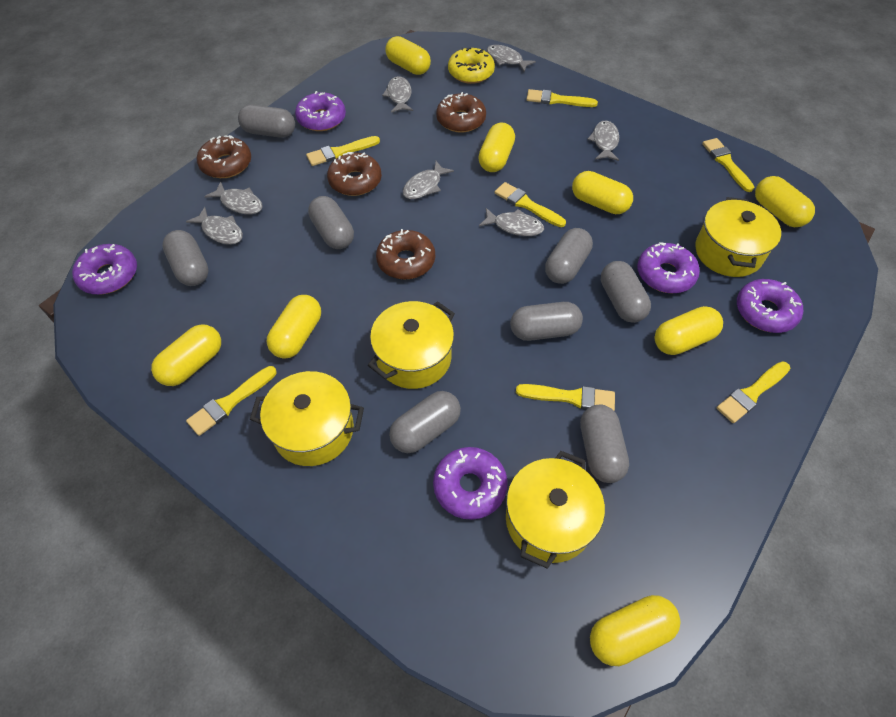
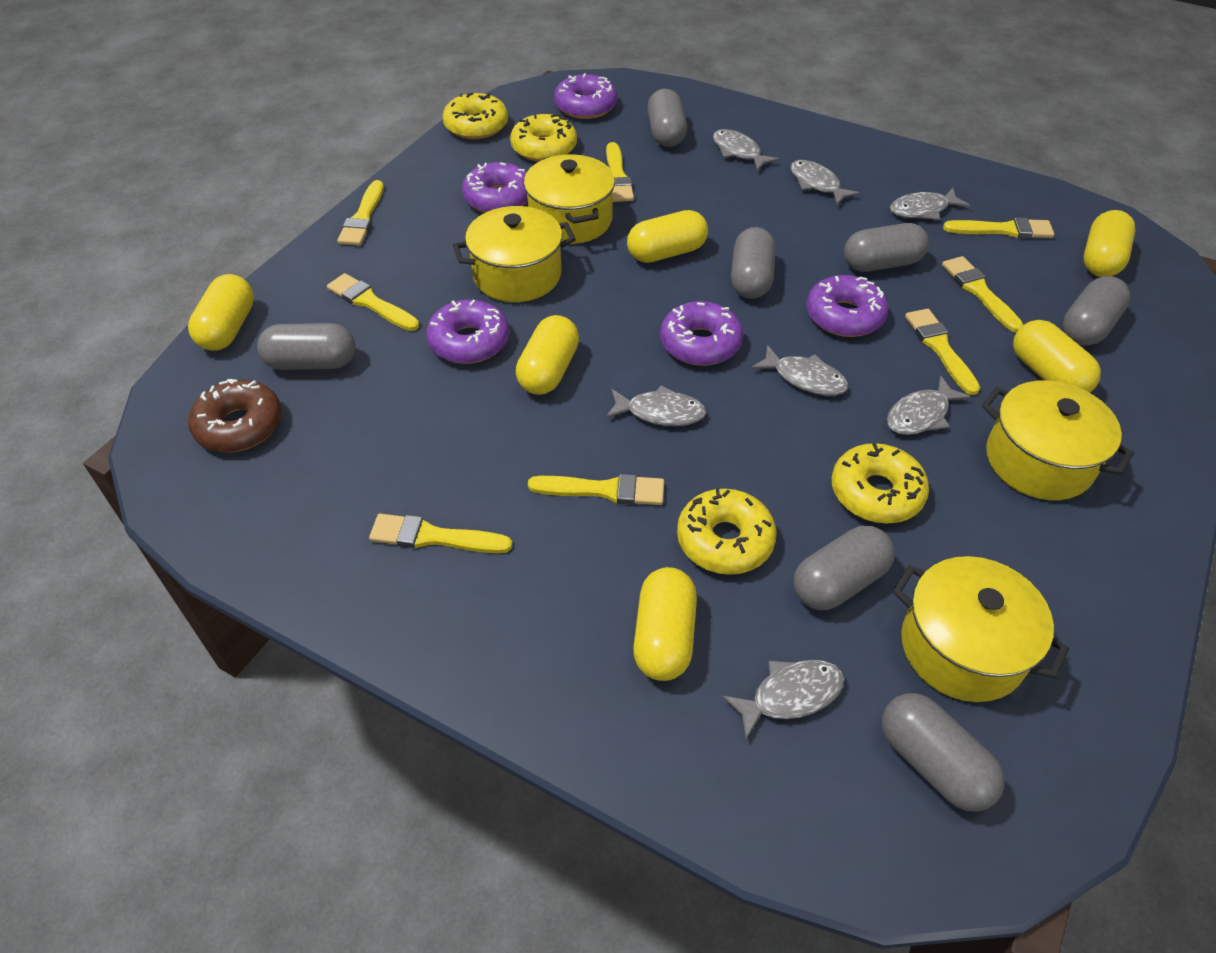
brown donut: 4 -> 1
grey capsule: 8 -> 7
yellow brush: 7 -> 8
yellow capsule: 8 -> 6
yellow donut: 1 -> 4

